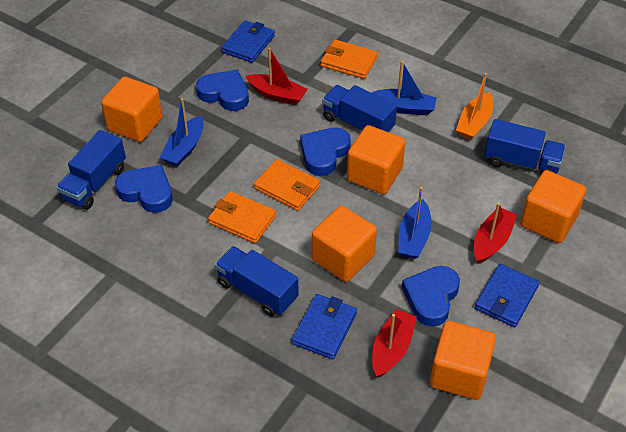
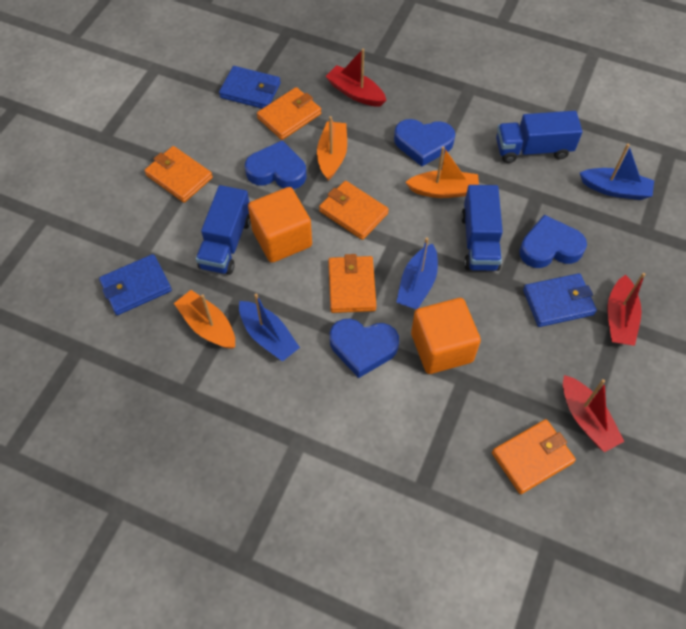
blue truck: 4 -> 3
orange boat: 1 -> 3
orange cube: 5 -> 2
orange wallet: 3 -> 5

